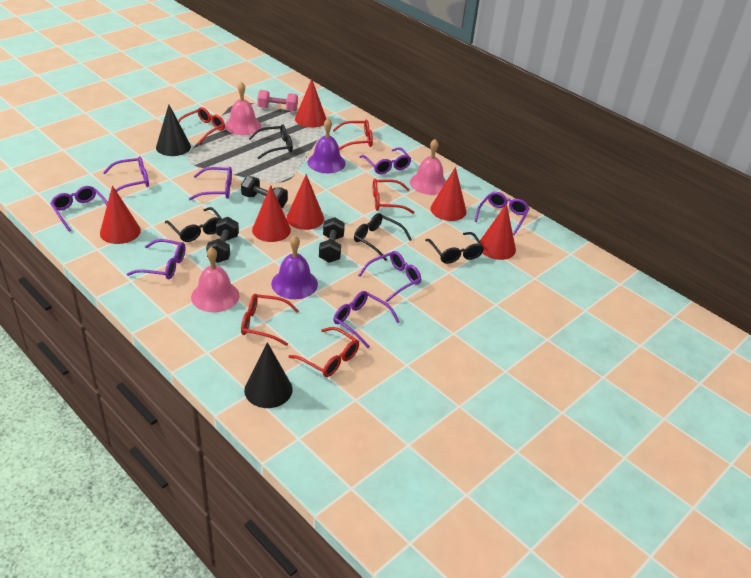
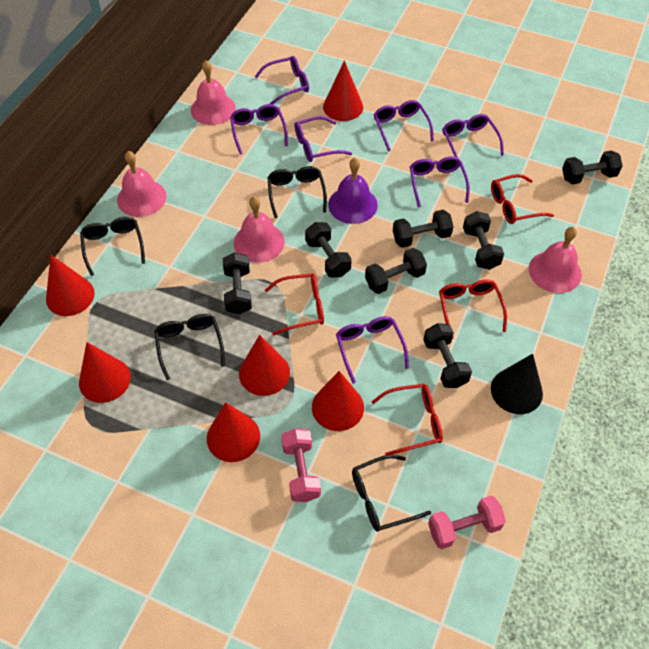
black cone: 2 -> 1
black dumbbell: 3 -> 7
pink bell: 3 -> 4
pink dumbbell: 1 -> 2
purple bell: 2 -> 1
purple glasses: 8 -> 7
red glasses: 5 -> 4

